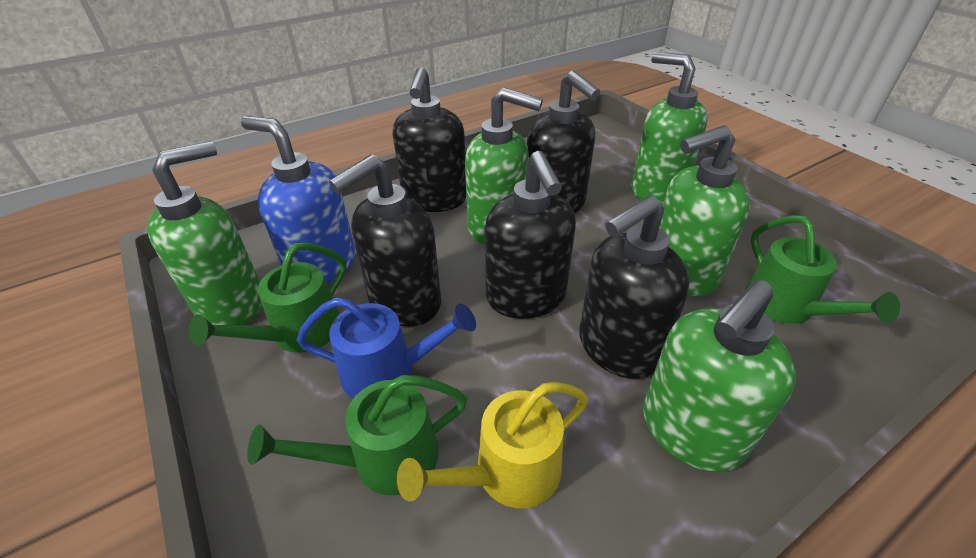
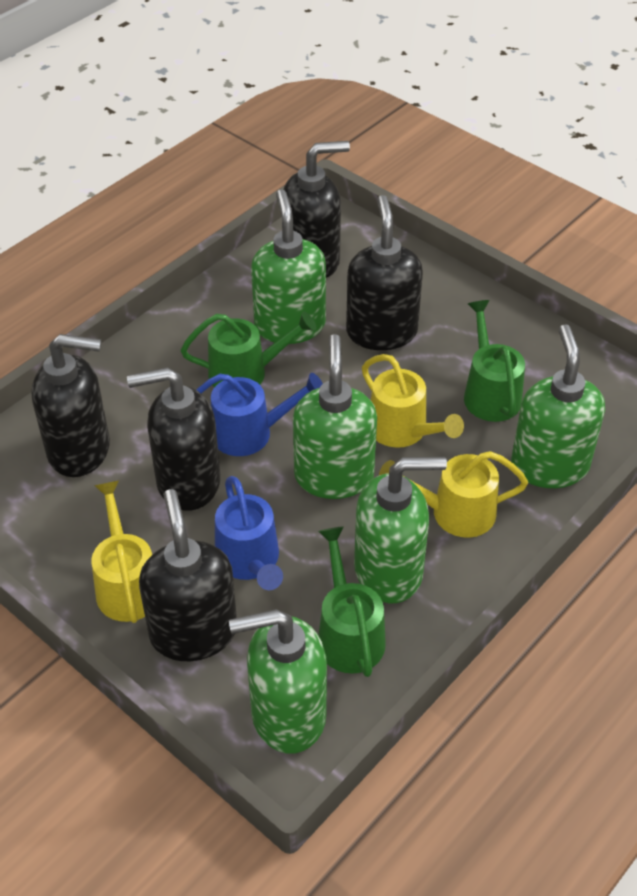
blue soap dispenser: 1 -> 0
blue watering can: 1 -> 2
yellow watering can: 1 -> 3

